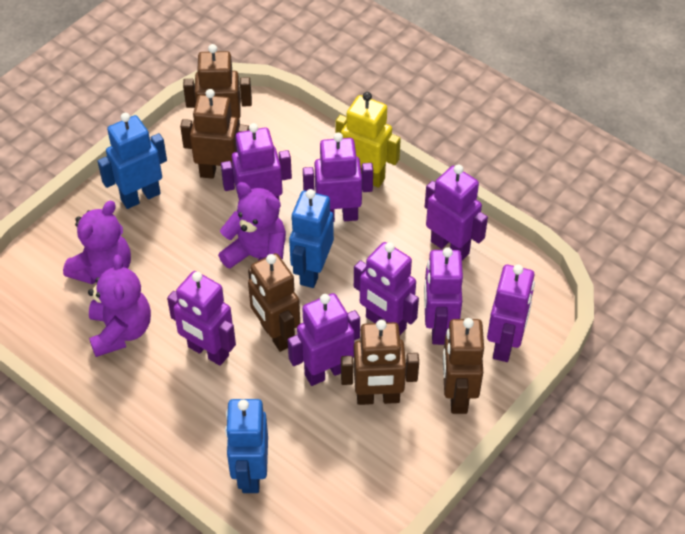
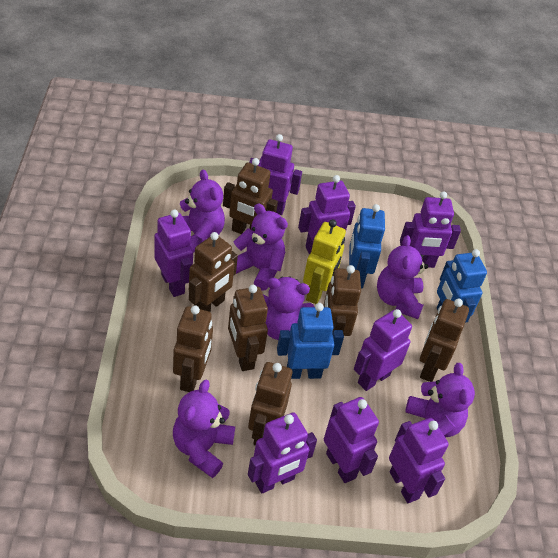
brown robot: 5 -> 7
purple teddy bear: 3 -> 6

